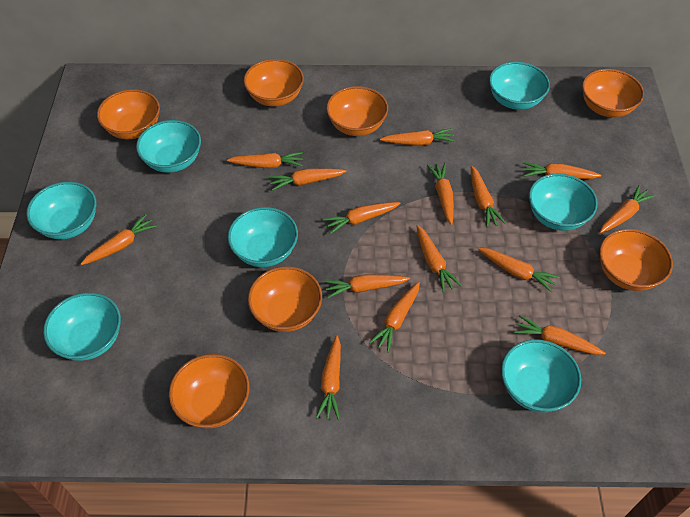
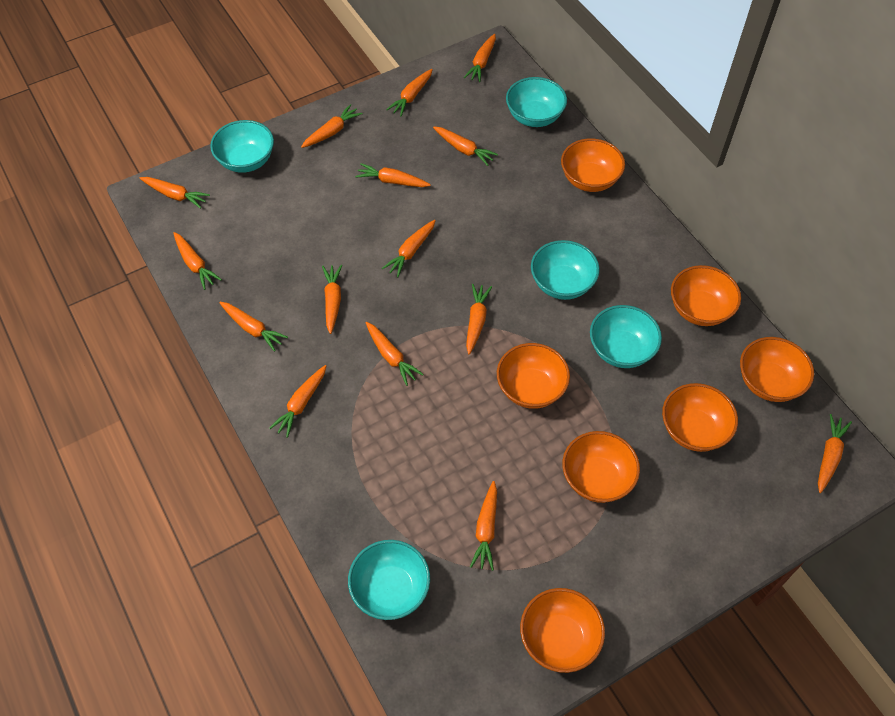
turquoise bowl: 7 -> 5

